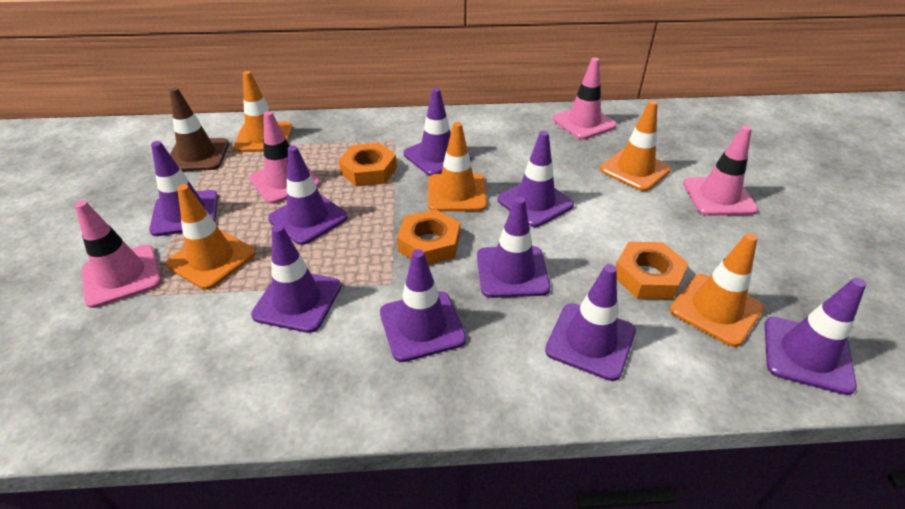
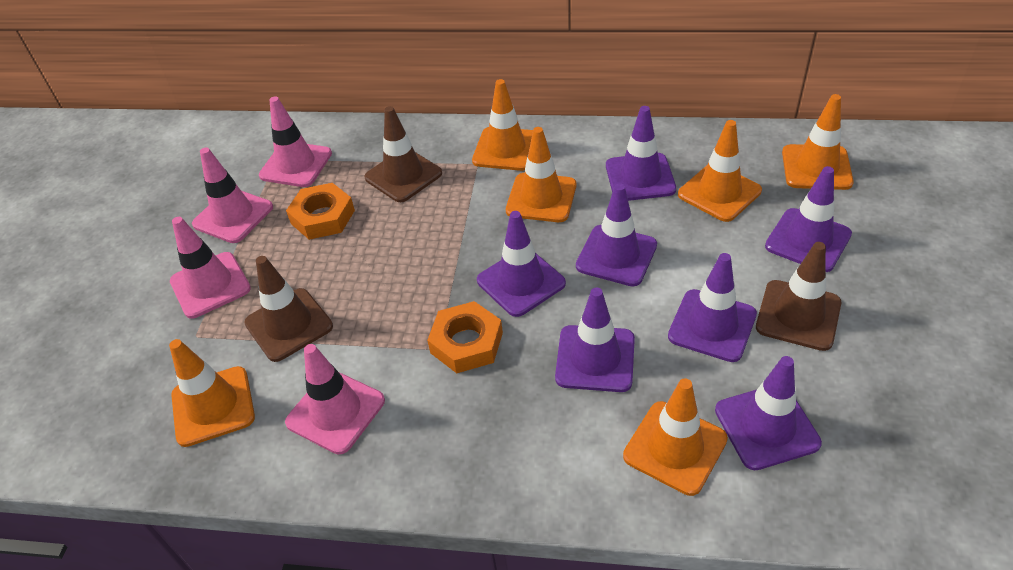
brown traffic cone: 1 -> 3
orange nut: 3 -> 2
orange traffic cone: 5 -> 6
purple traffic cone: 9 -> 7

